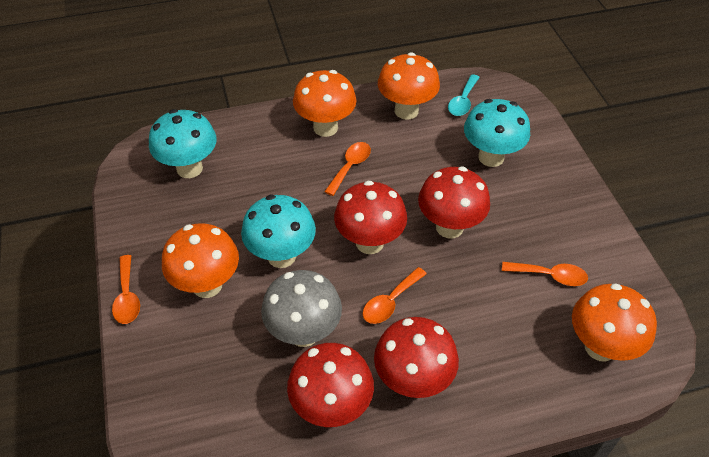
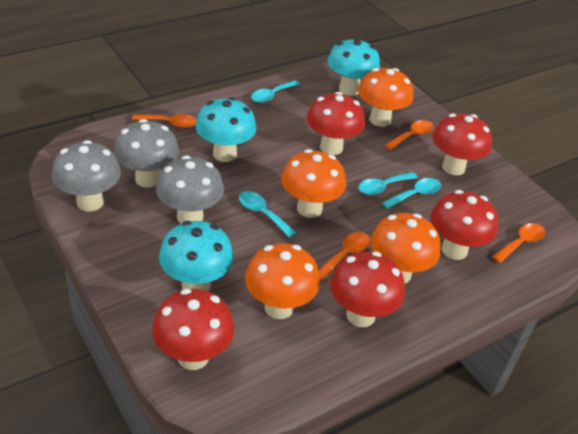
grey mushroom: 1 -> 3
red mushroom: 4 -> 5
turquoise spoon: 1 -> 4

